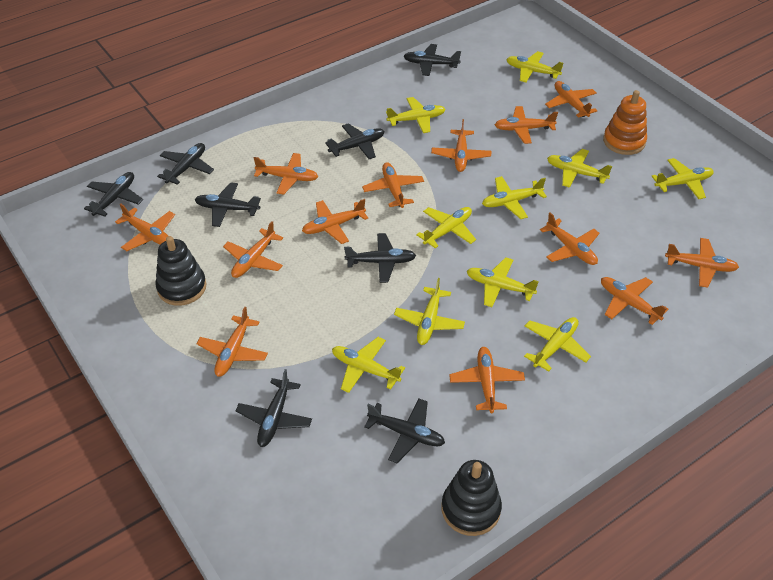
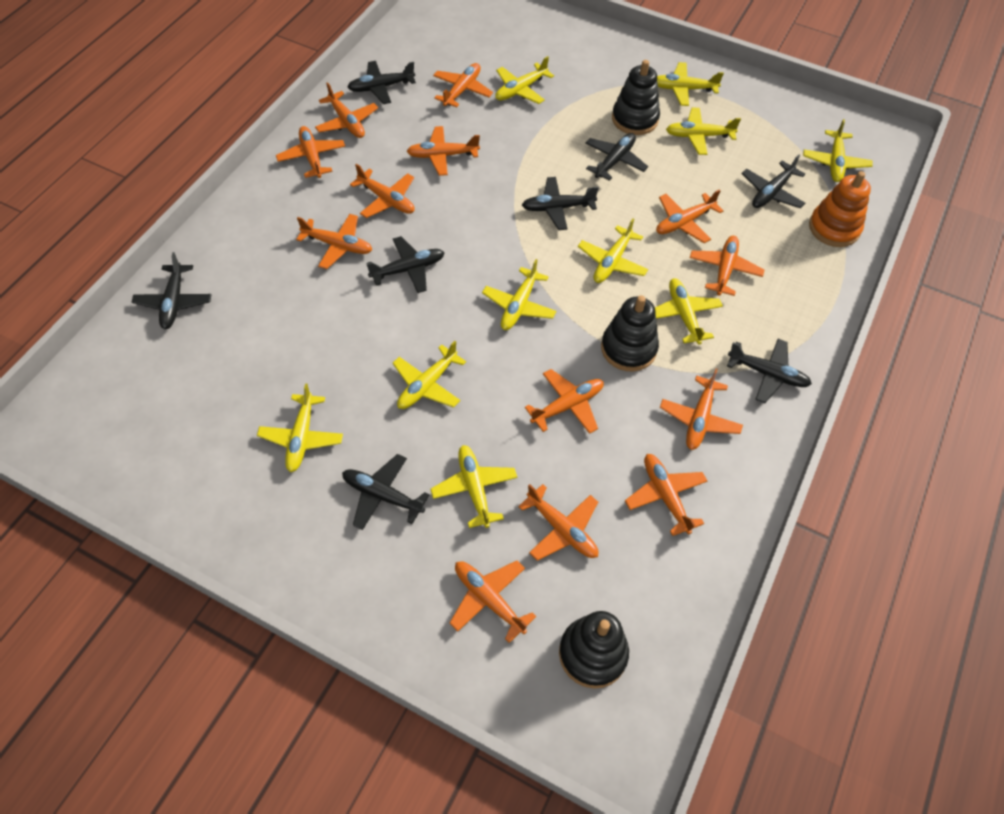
black stacking toy: 2 -> 3

